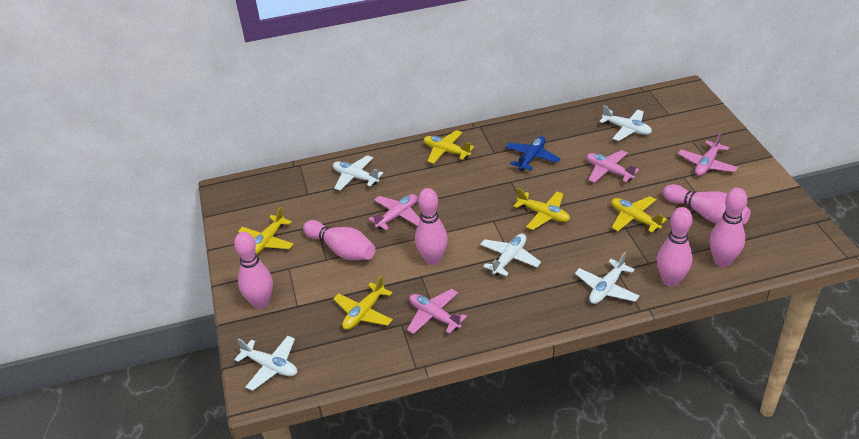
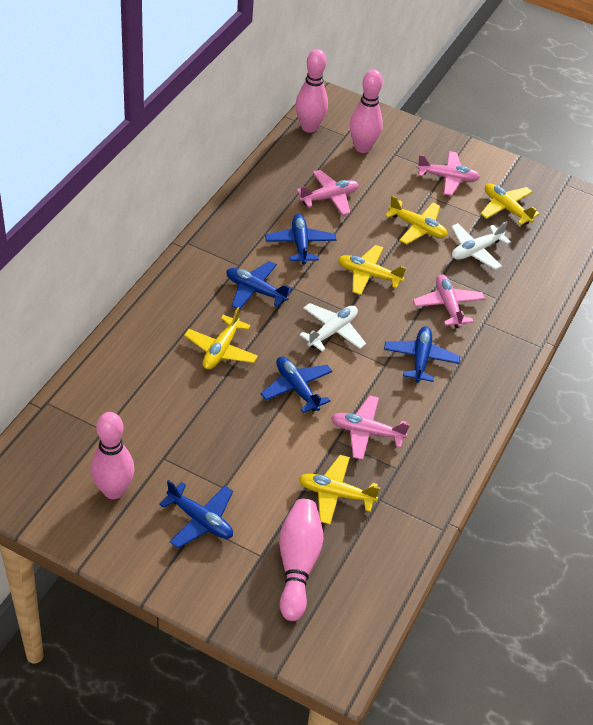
blue plane: 1 -> 5
pink bowling pin: 6 -> 4
white plane: 5 -> 2

